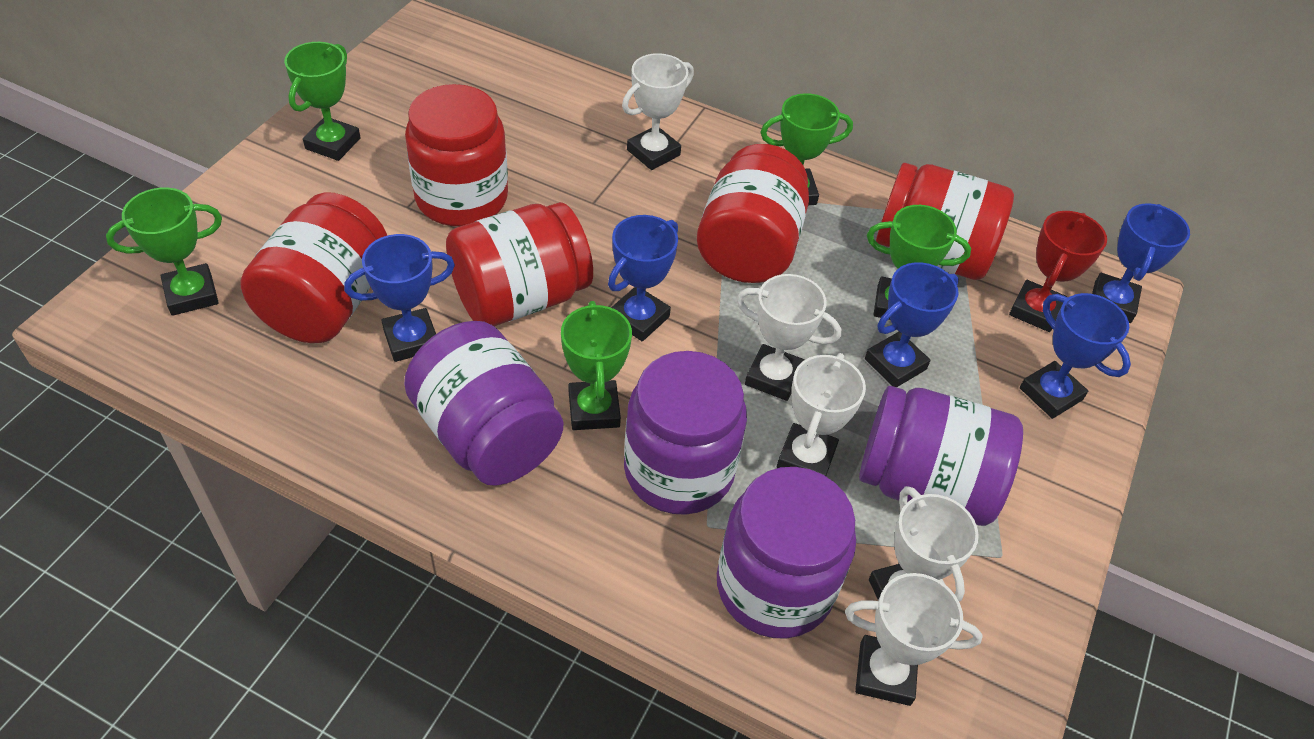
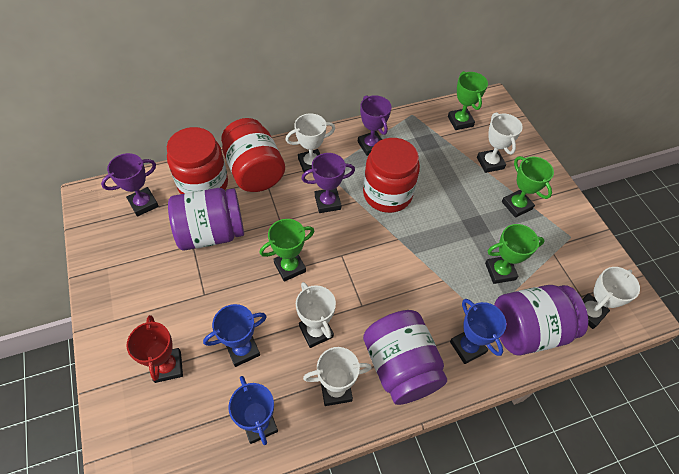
blue trophy: 5 -> 3
green trophy: 5 -> 4
purple jar: 4 -> 3
purple trophy: 0 -> 3
red jar: 5 -> 3

